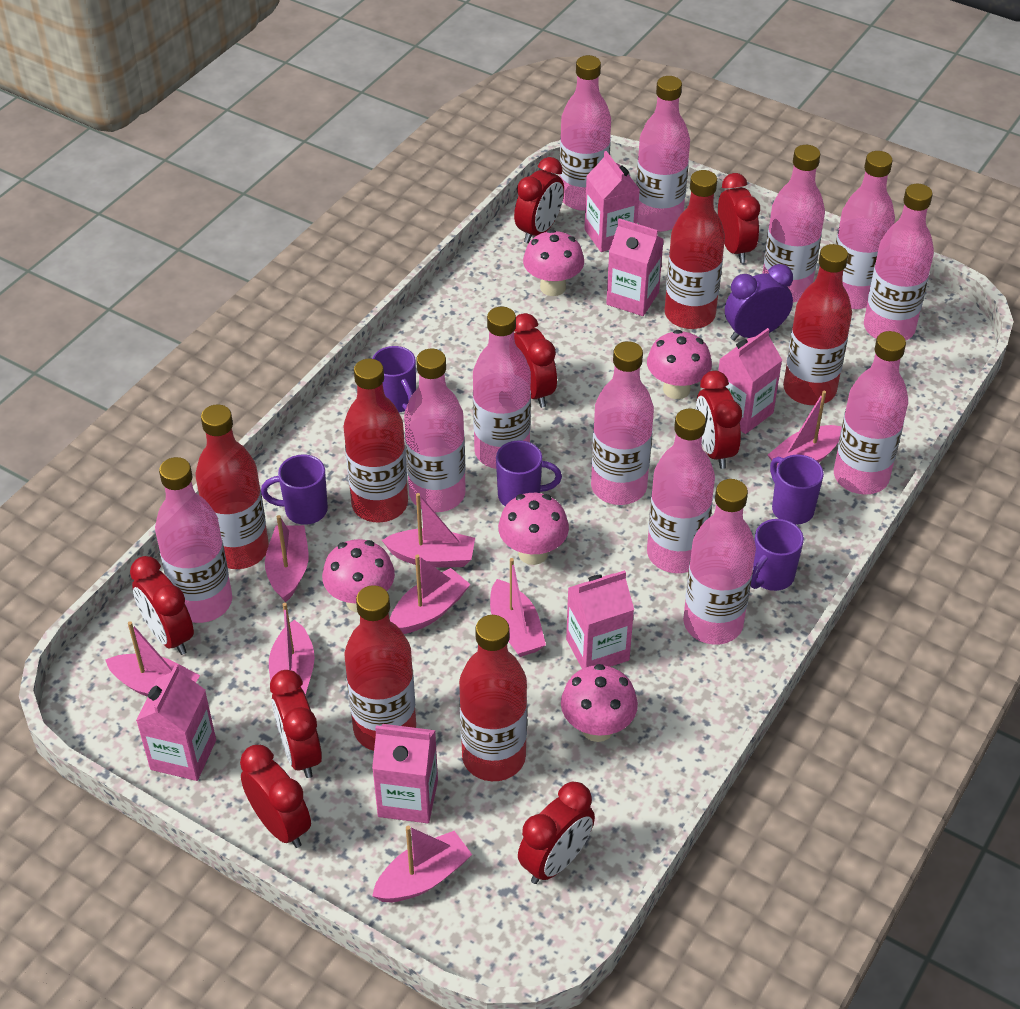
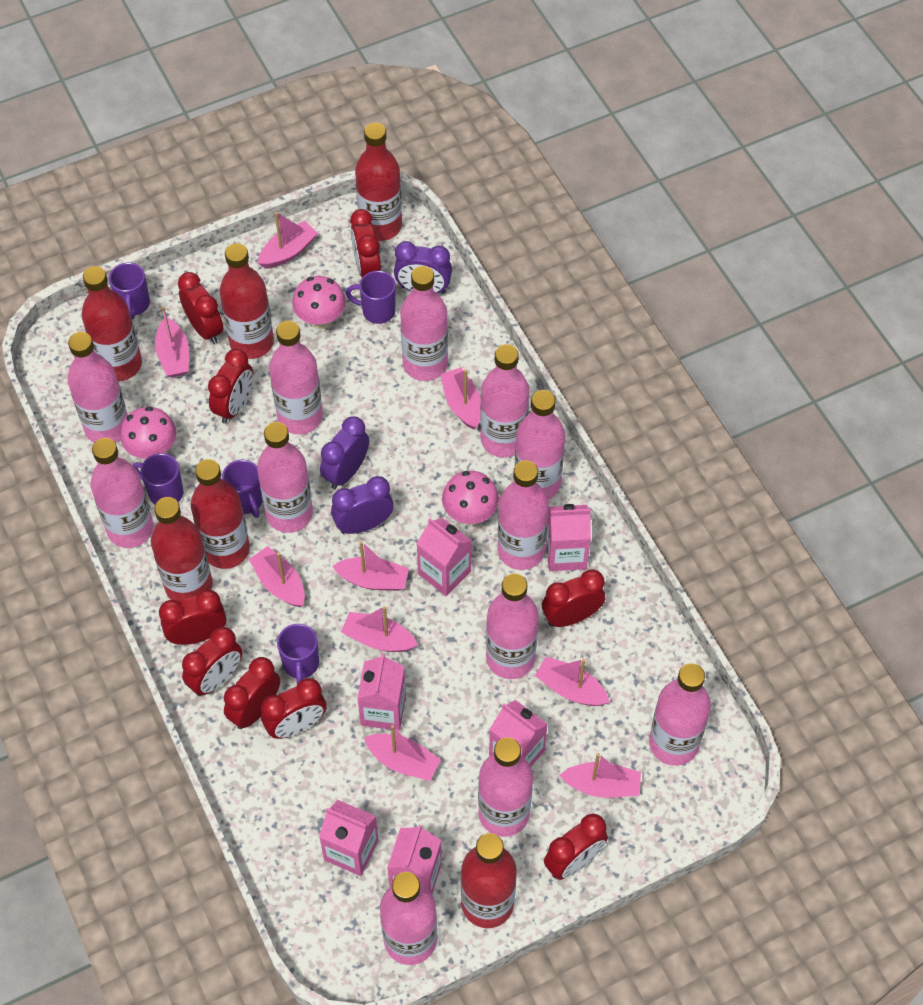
pink boat: 8 -> 9
pink mushroom: 5 -> 3
purple clock: 1 -> 3
red clock: 8 -> 9

